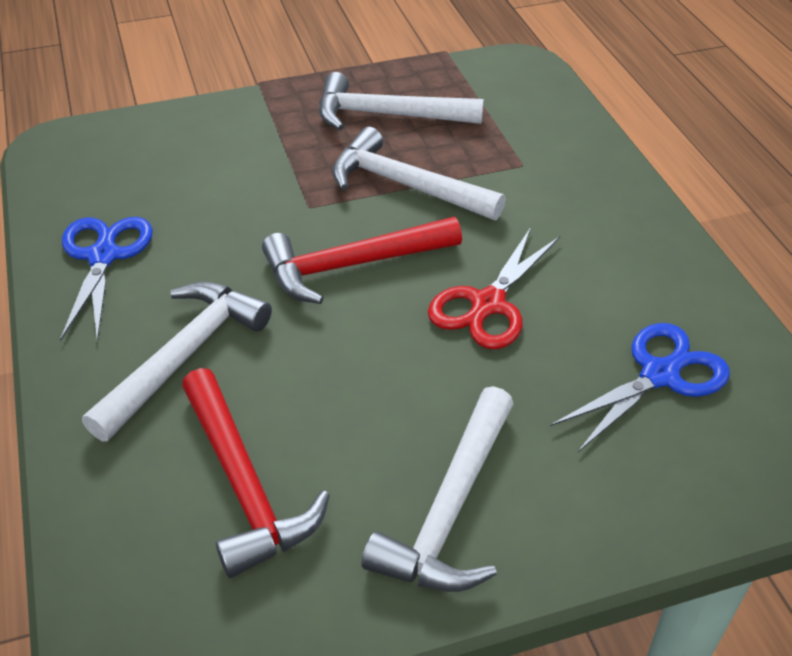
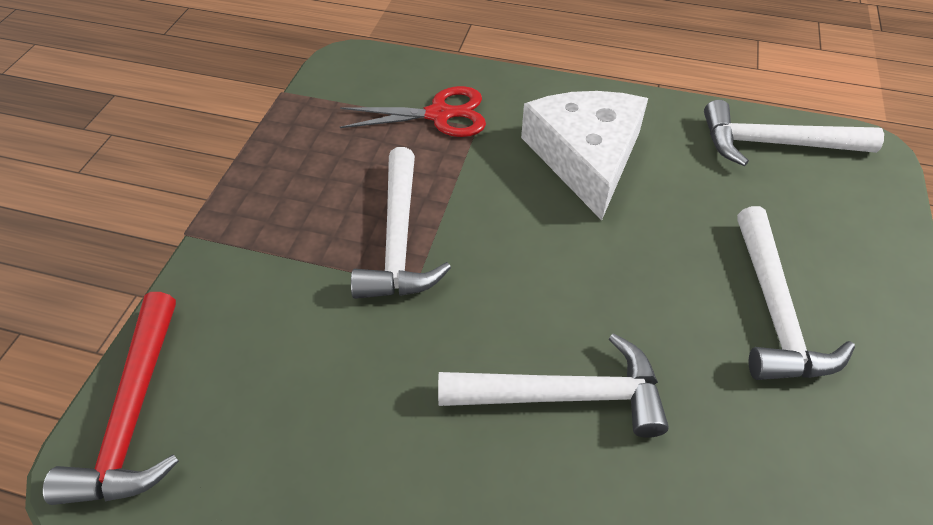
blue scissors: 2 -> 0
red hammer: 2 -> 1
white cheese: 0 -> 1

